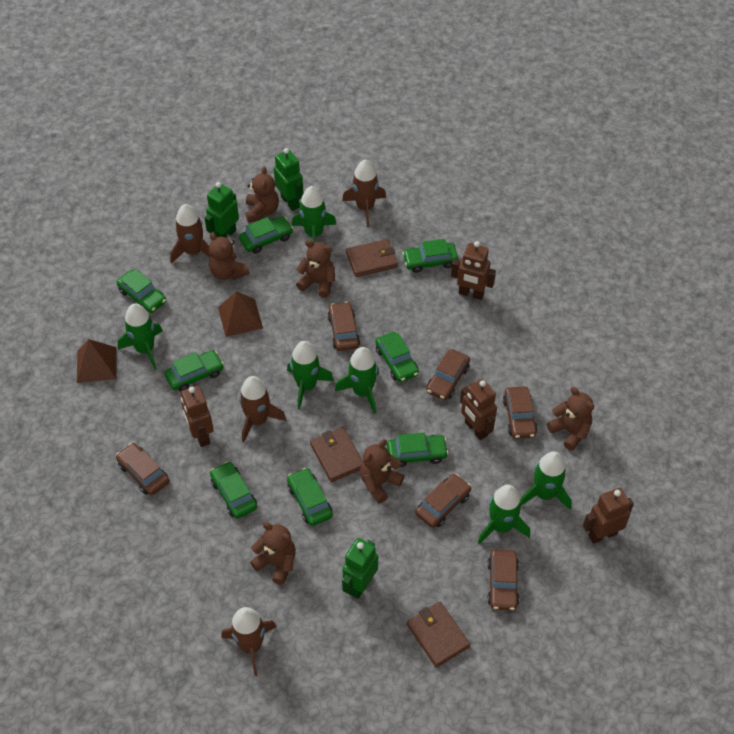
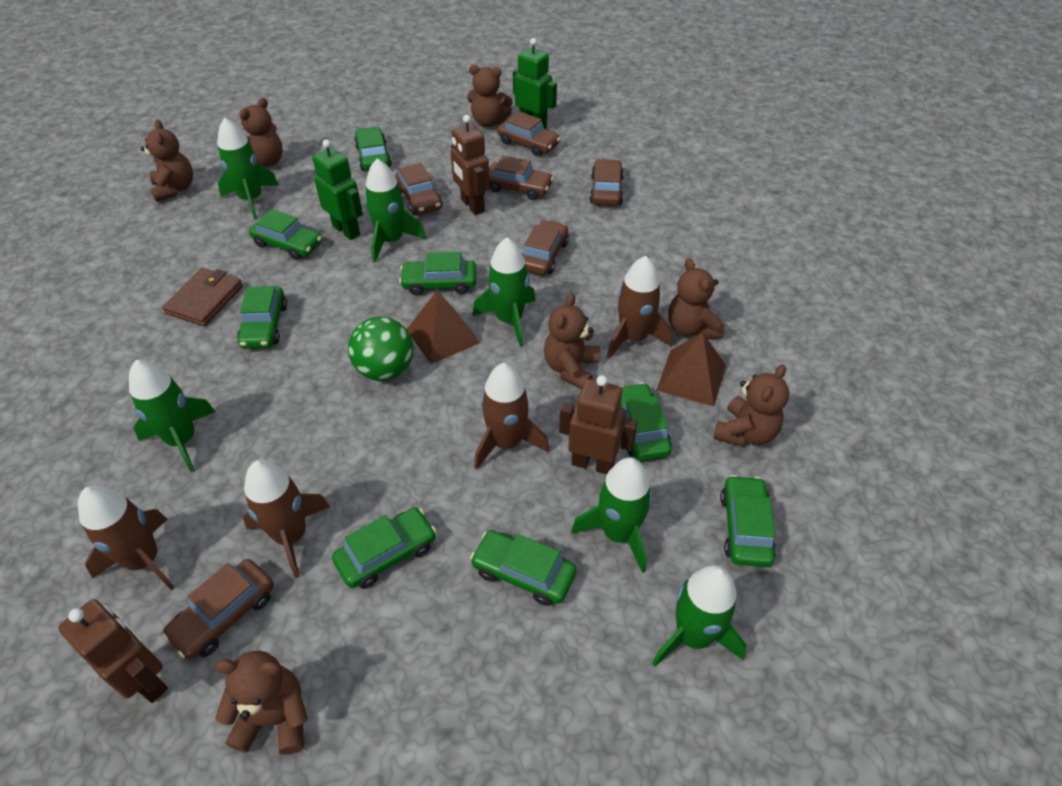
brown robot: 4 -> 3
brown teddy bear: 6 -> 7
brown wallet: 3 -> 1
green ball: 0 -> 1
green robot: 3 -> 2

